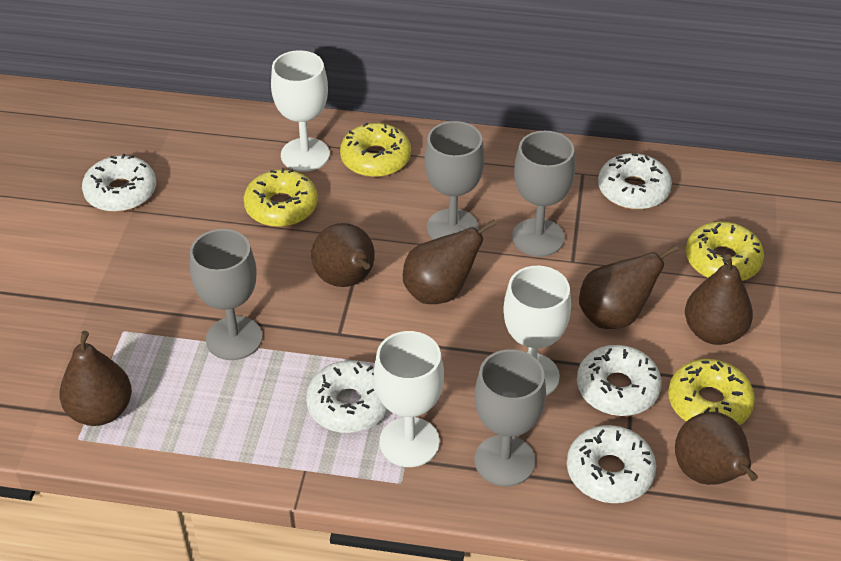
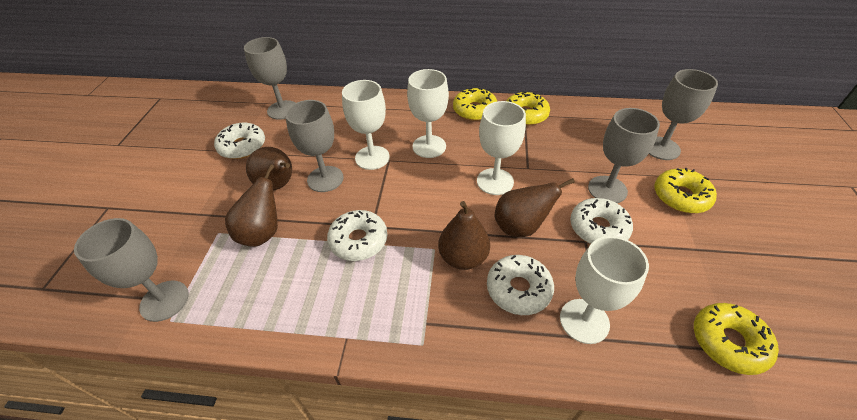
brown pear: 6 -> 4
grey goblet: 4 -> 5
white donut: 5 -> 4
white goblet: 3 -> 4

